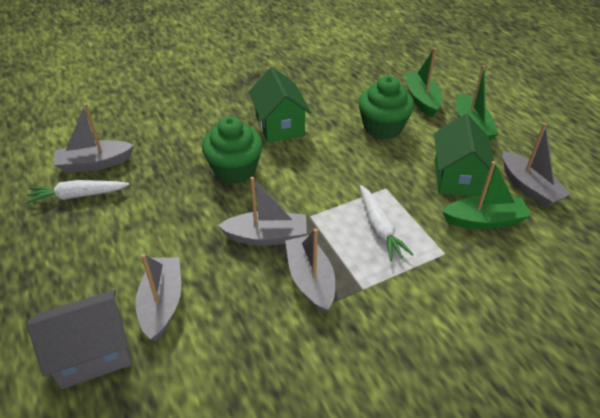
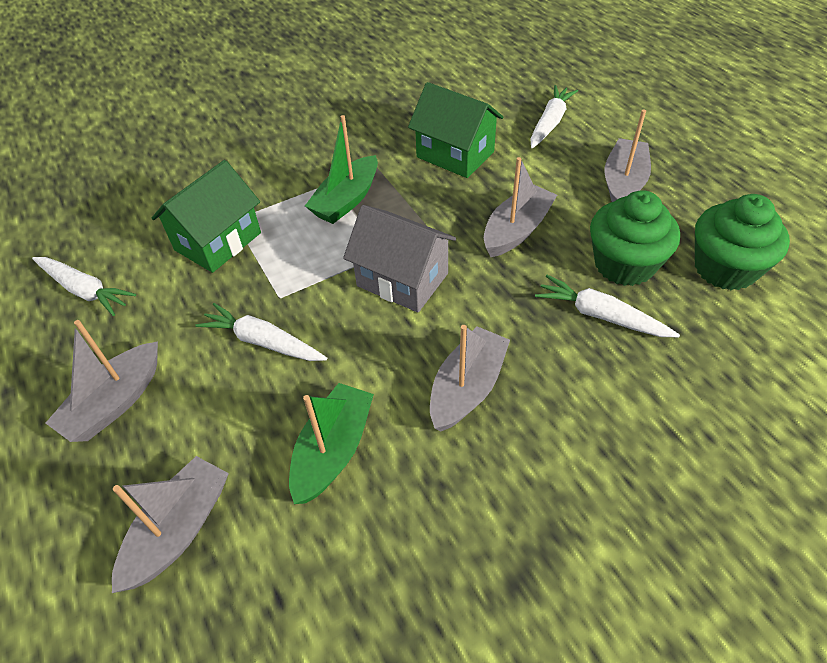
green boat: 3 -> 2
white carrot: 2 -> 4

